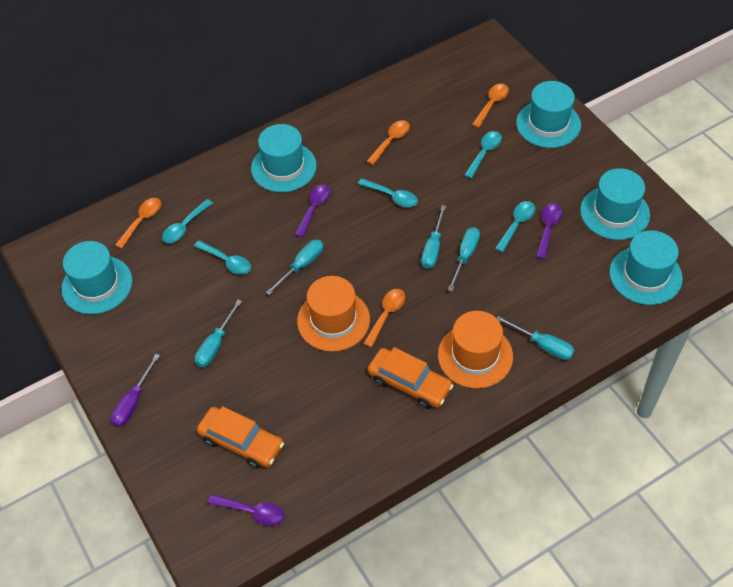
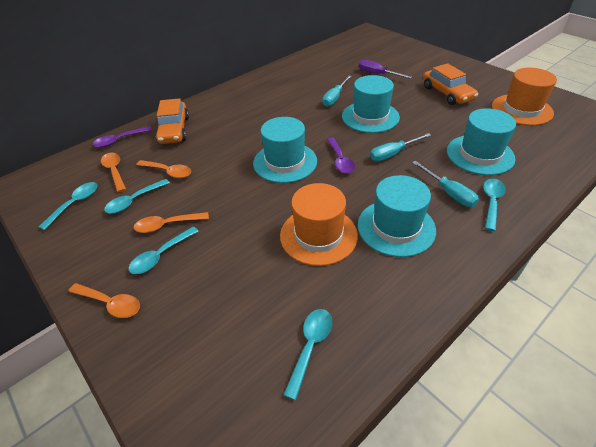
purple spoon: 3 -> 2
turquoise hat: 5 -> 4
turquoise screwdriver: 5 -> 3

